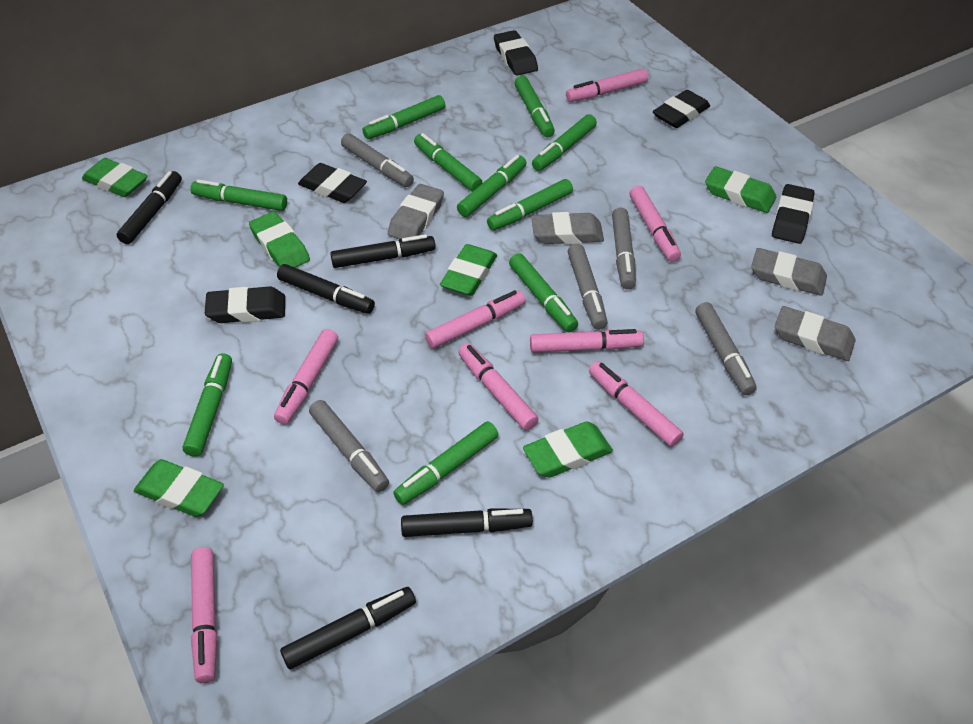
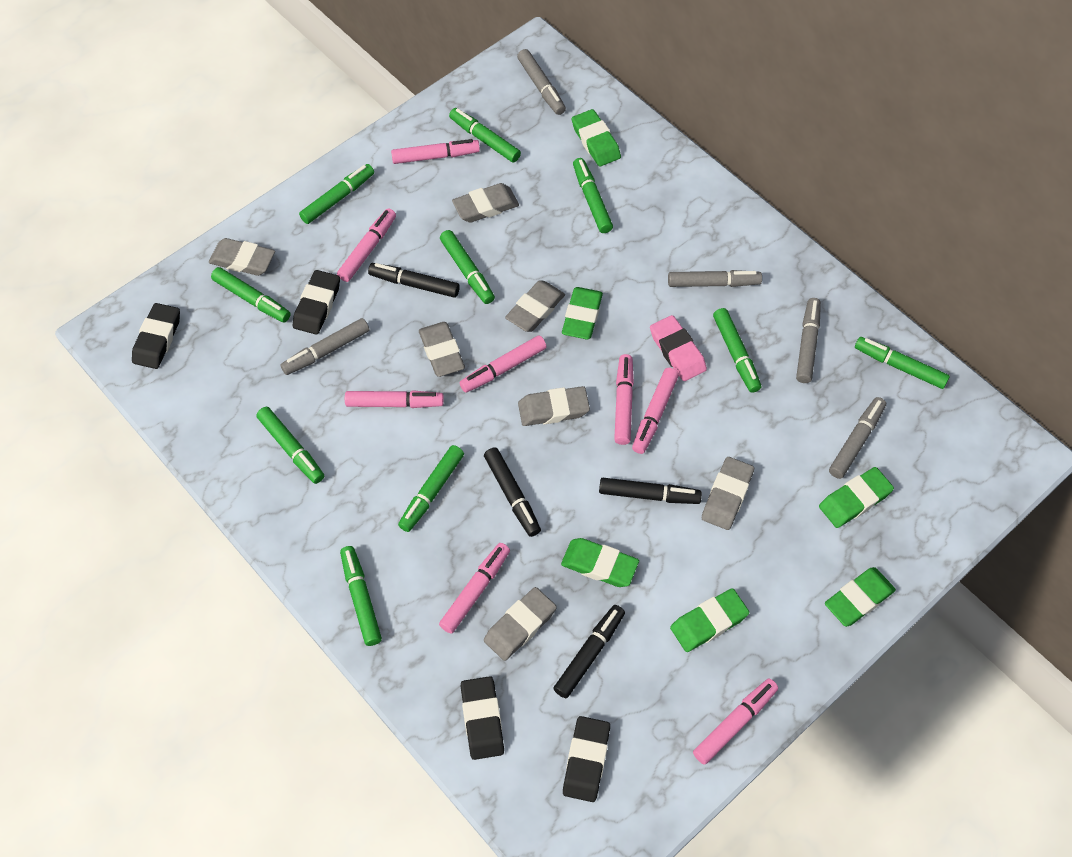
black eraser: 5 -> 4
black marker: 5 -> 4
grey eraser: 4 -> 7
pink eraser: 0 -> 1

